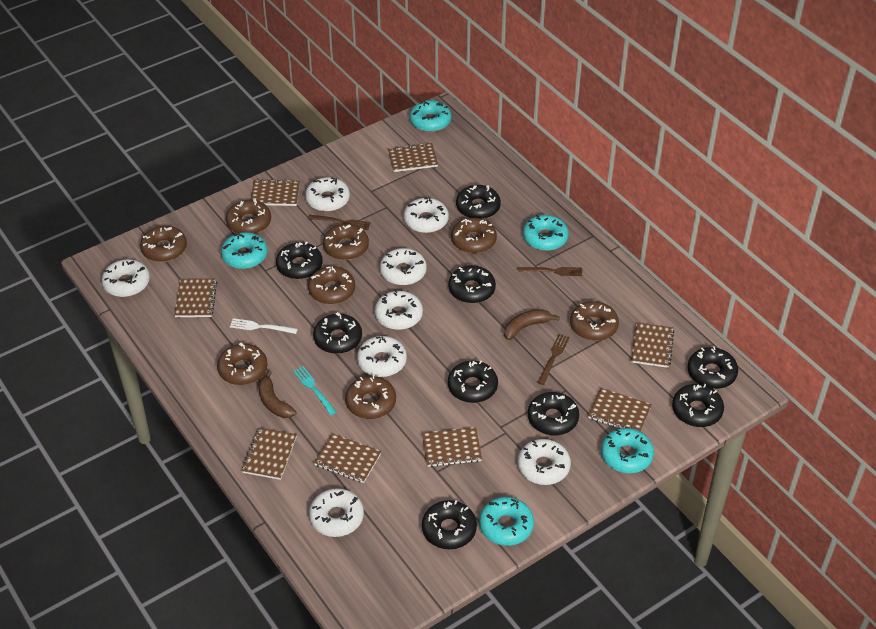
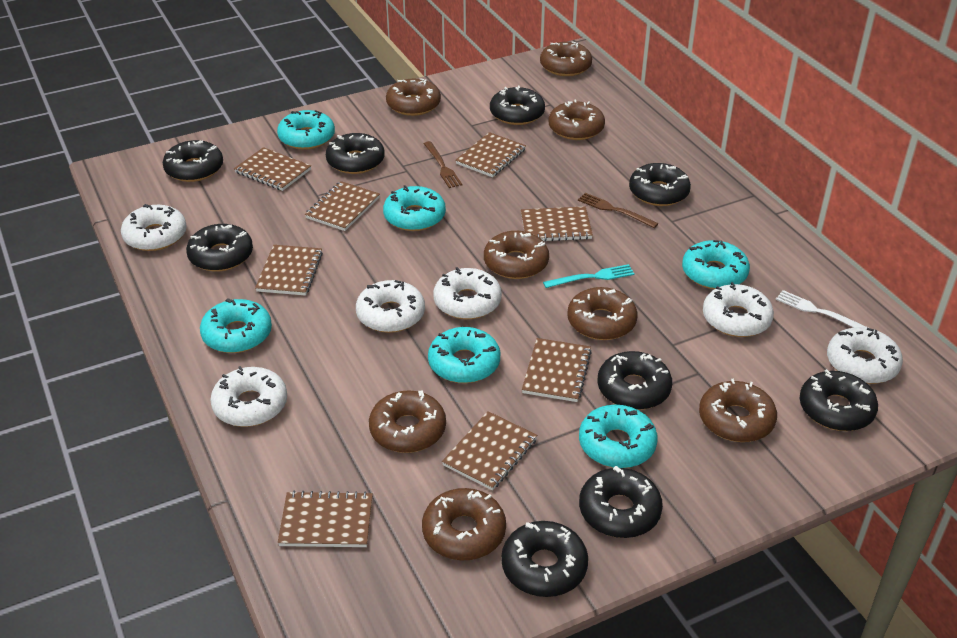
brown banana: 2 -> 0
brown fork: 3 -> 2
turquoise donut: 5 -> 6
white donut: 8 -> 6

